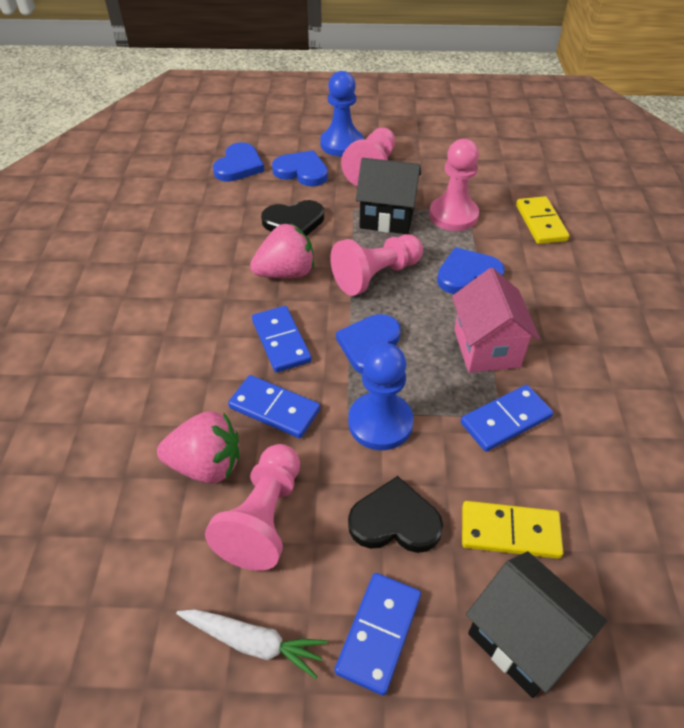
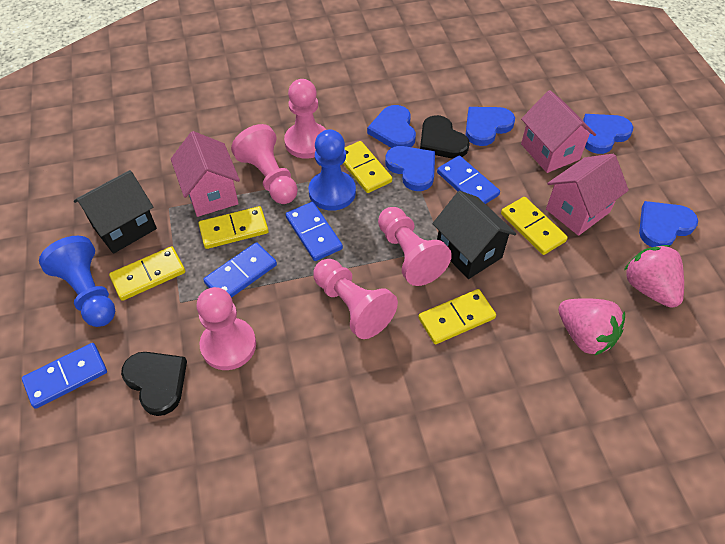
blue heart: 4 -> 5
pink house: 1 -> 3
pink pawn: 4 -> 5
white carrot: 1 -> 0
yellow domino: 2 -> 5

